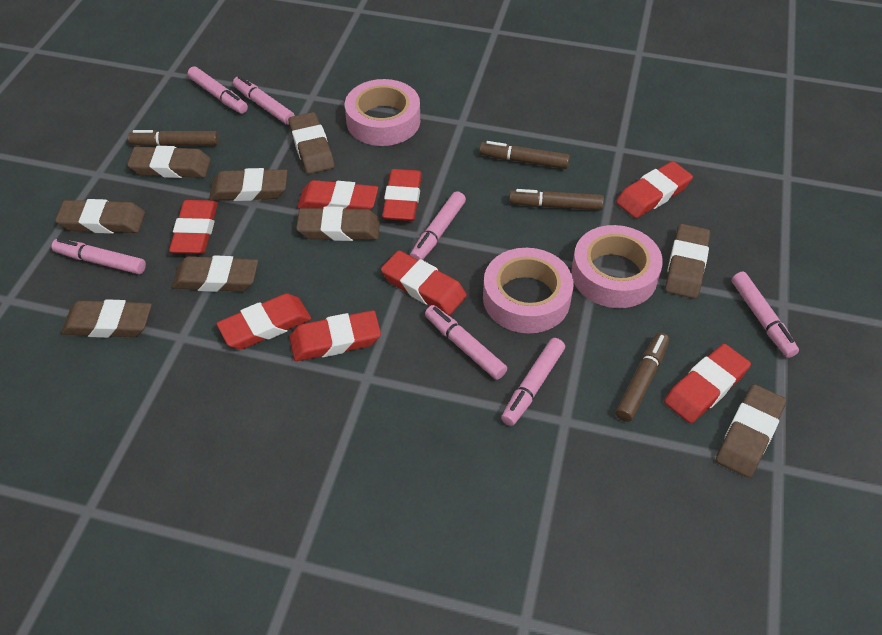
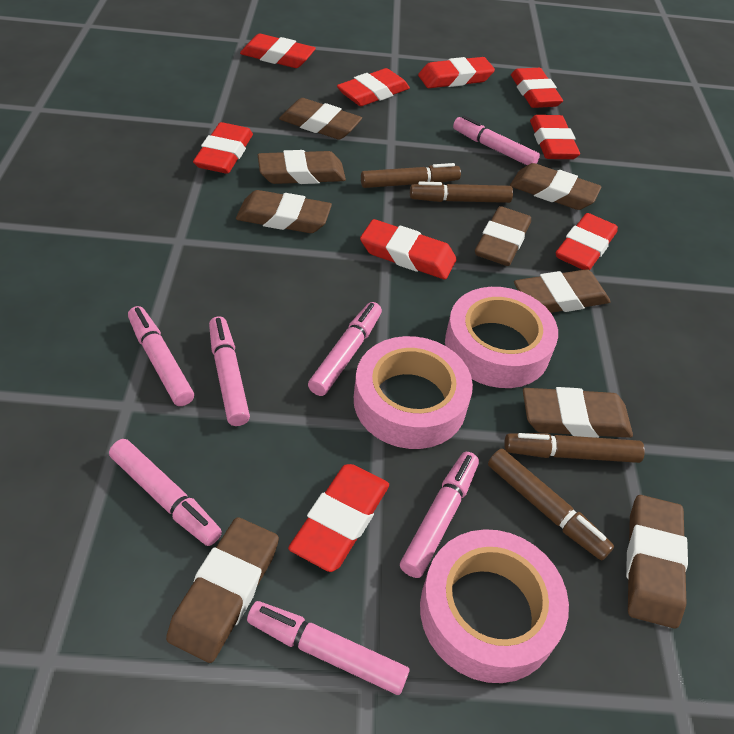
red eraser: 8 -> 9

